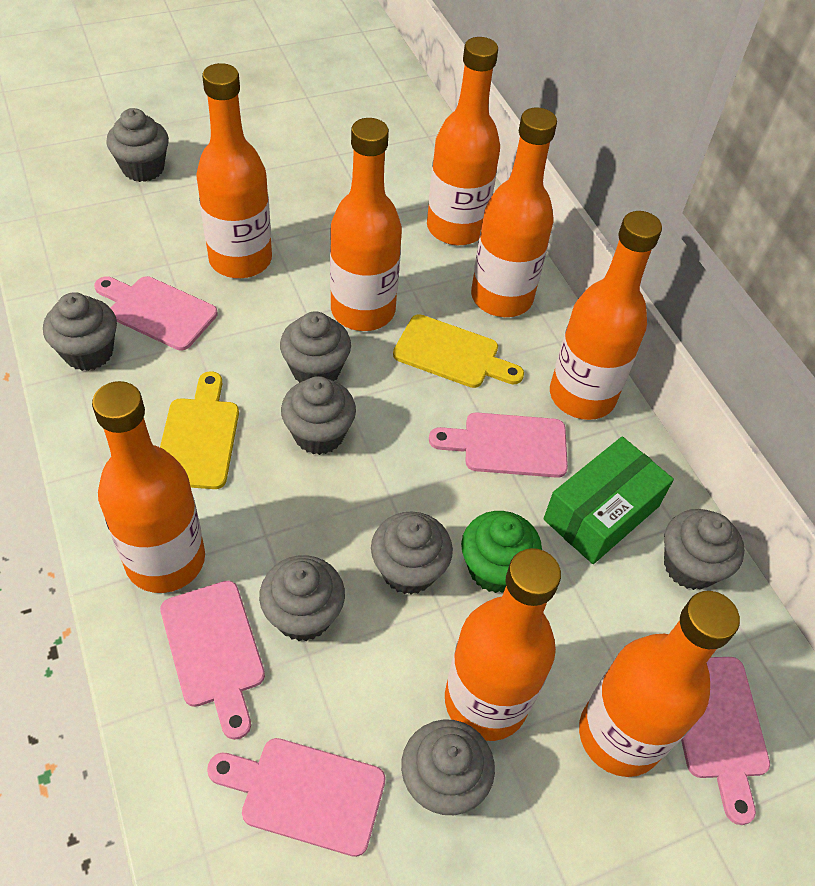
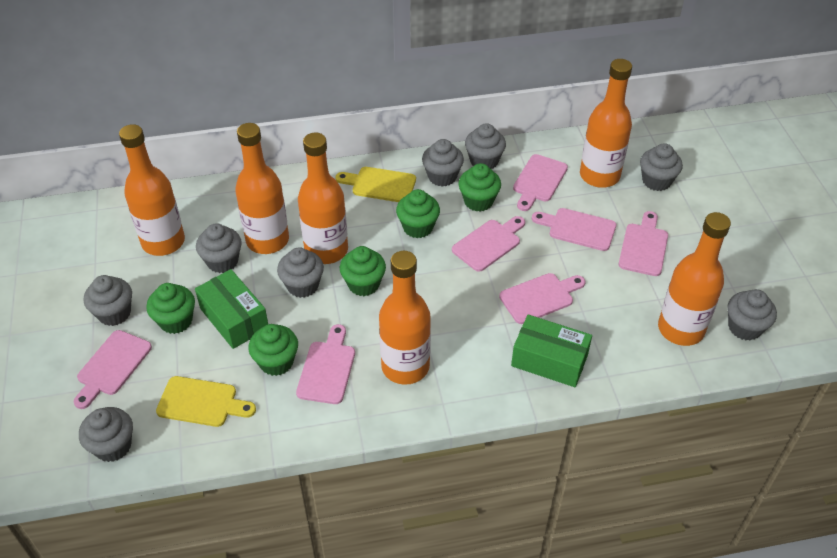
green box: 1 -> 2
green cupcake: 1 -> 5
orange bottle: 8 -> 6
pink cutting board: 5 -> 7

